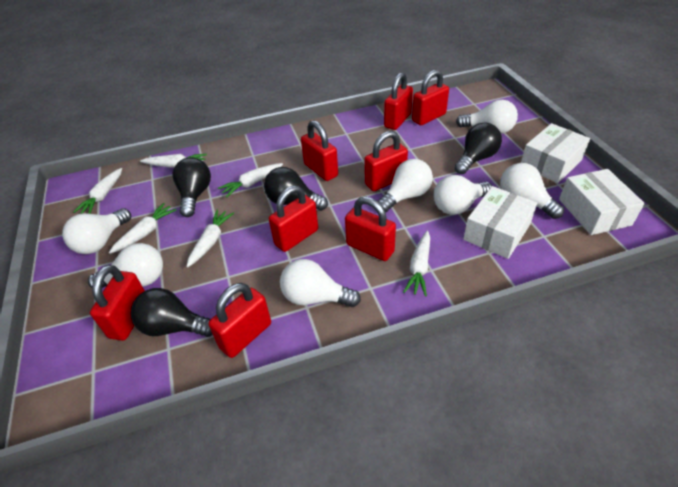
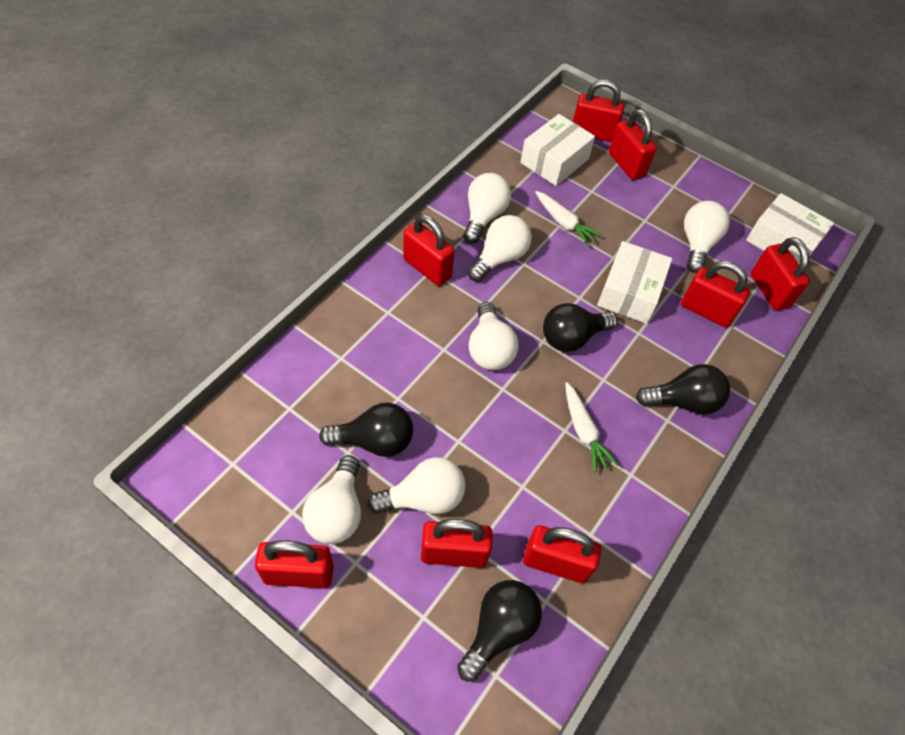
white carrot: 6 -> 2
white light bulb: 7 -> 6

